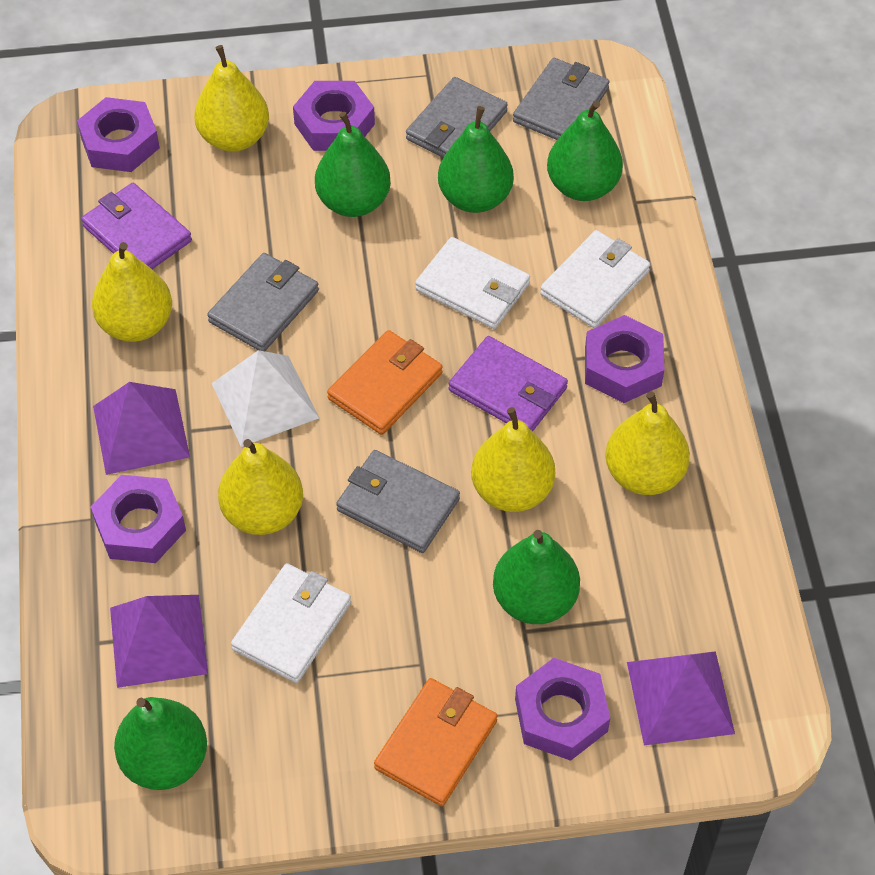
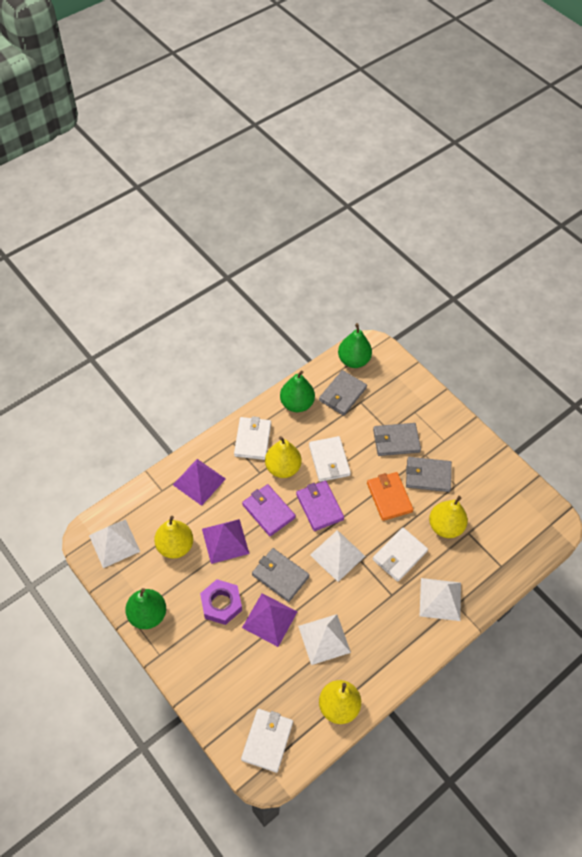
green pear: 5 -> 3
orange wallet: 2 -> 1
purple nut: 5 -> 1
white pyramid: 1 -> 4
white wallet: 3 -> 4
yellow pear: 5 -> 4

